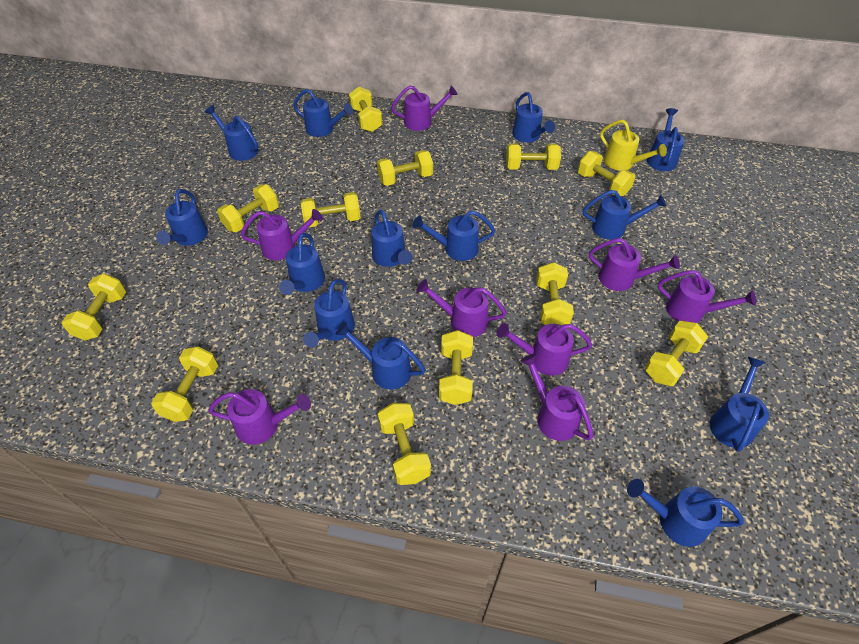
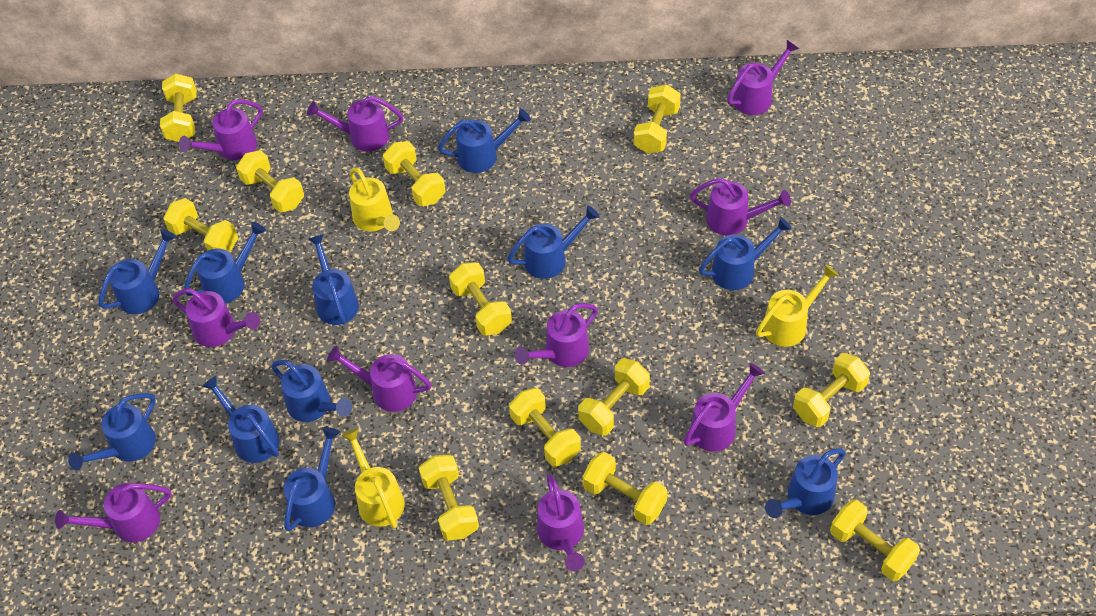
blue watering can: 13 -> 11
purple watering can: 8 -> 10
yellow watering can: 1 -> 3

